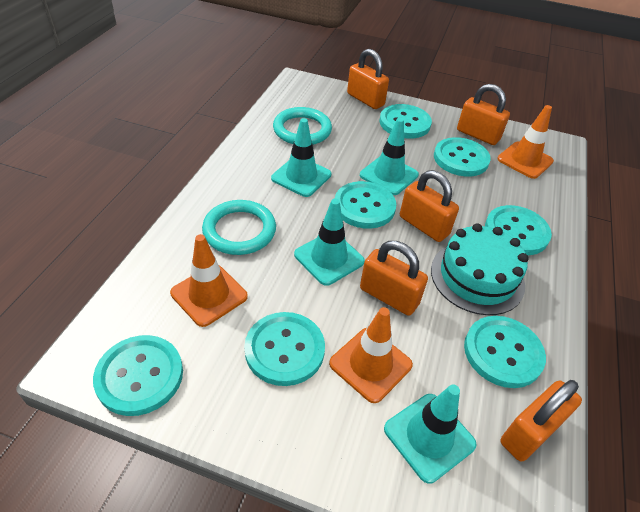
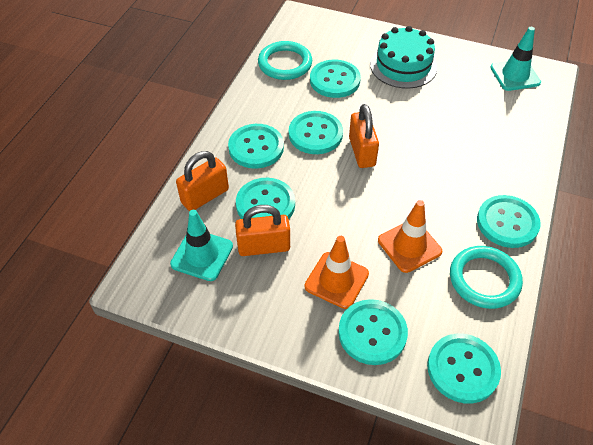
orange padlock: 5 -> 3
orange traffic cone: 3 -> 2
turquoise traffic cone: 4 -> 2

